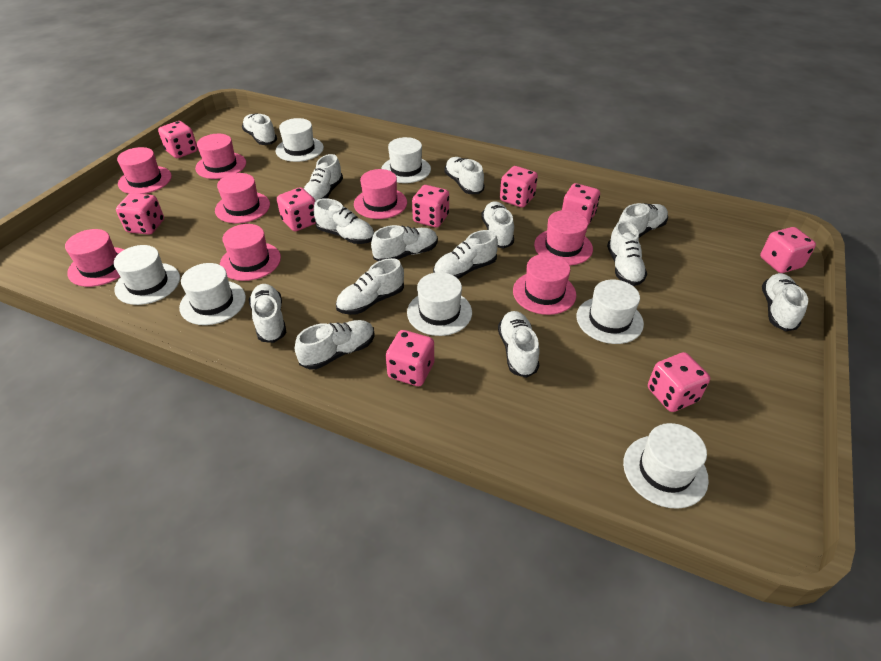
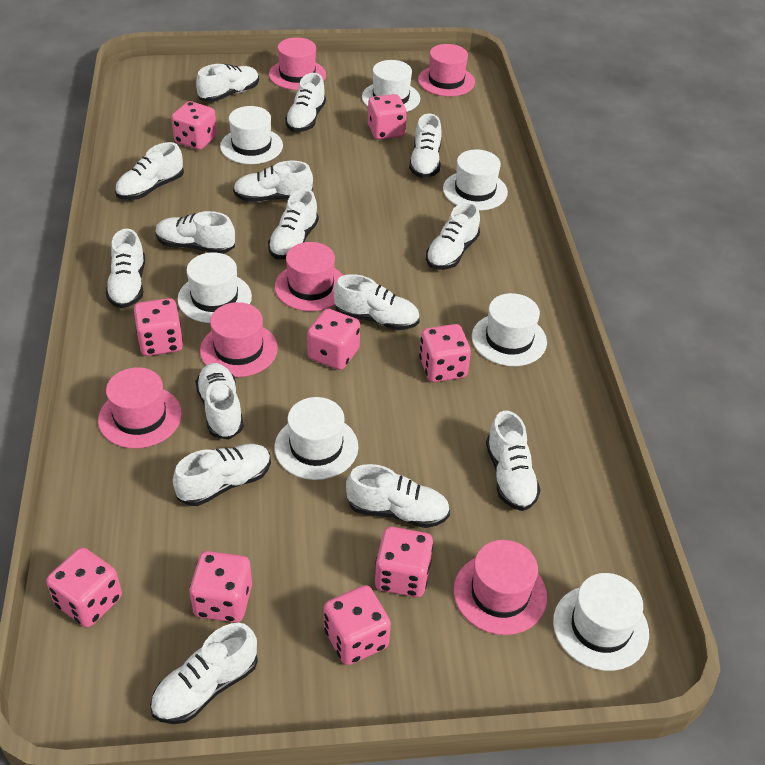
pink hat: 8 -> 6
white shoe: 14 -> 15

